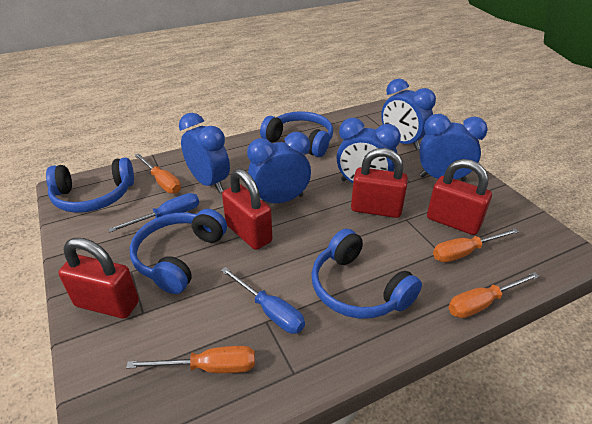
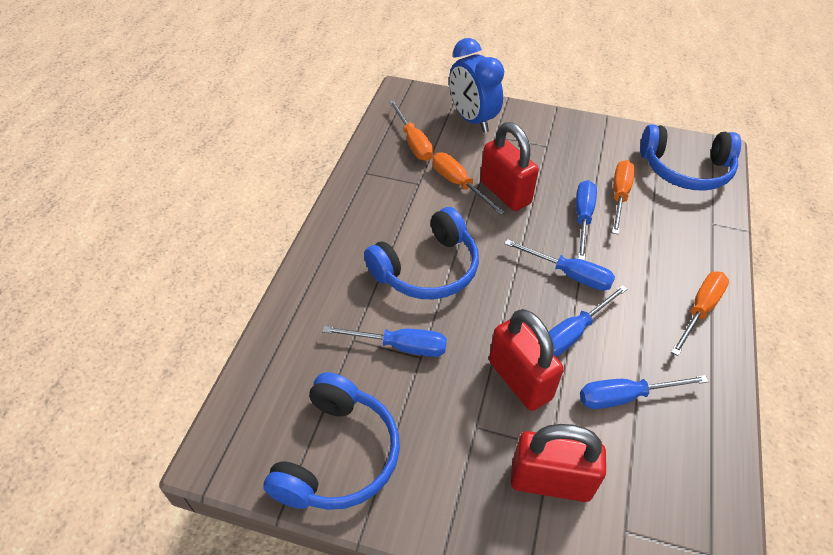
blue clock: 5 -> 1
blue headphones: 4 -> 3
blue screwdriver: 2 -> 5
red padlock: 4 -> 3

